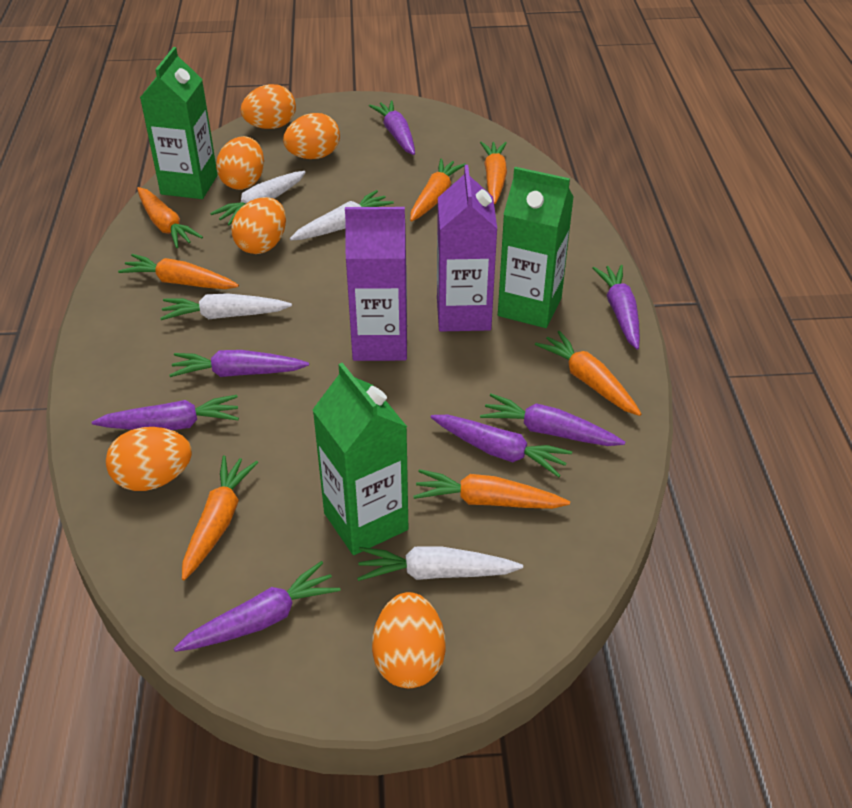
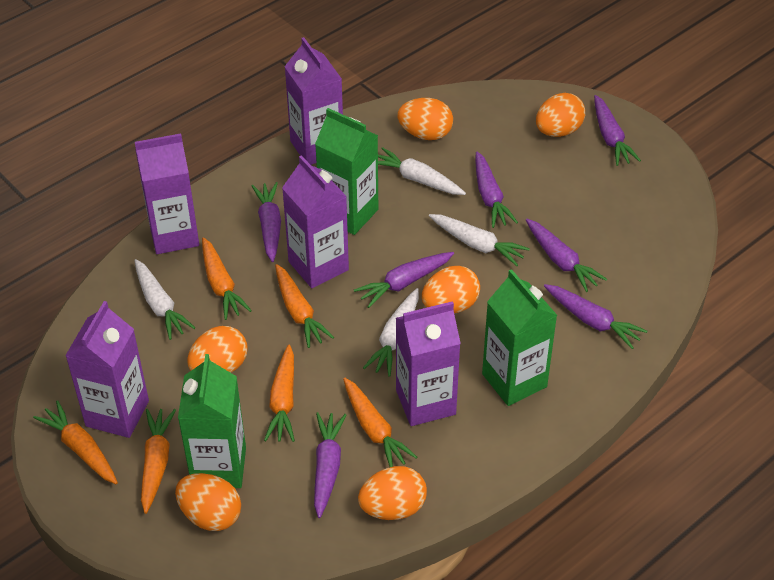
orange carrot: 7 -> 6
purple carton: 2 -> 5

